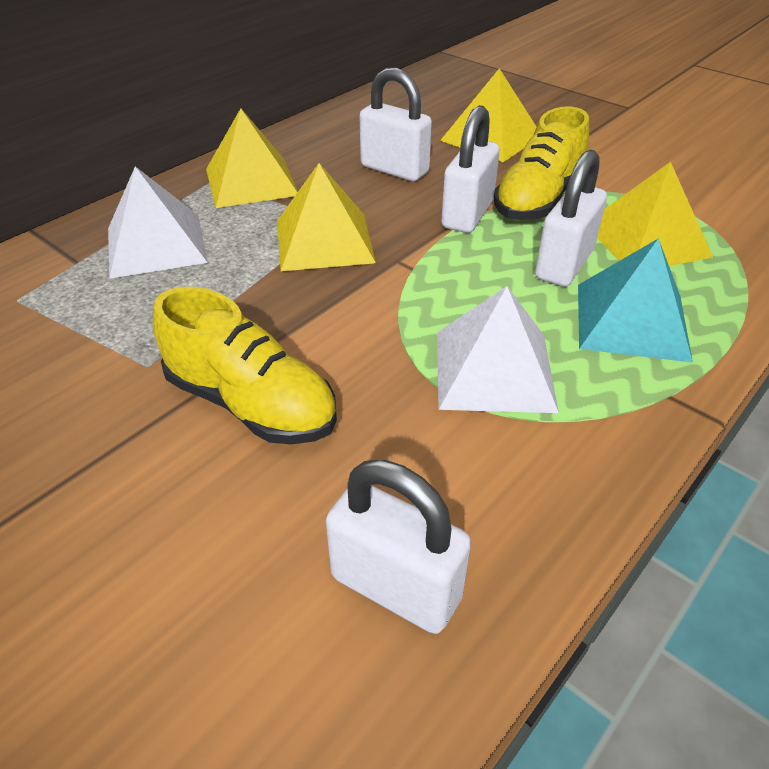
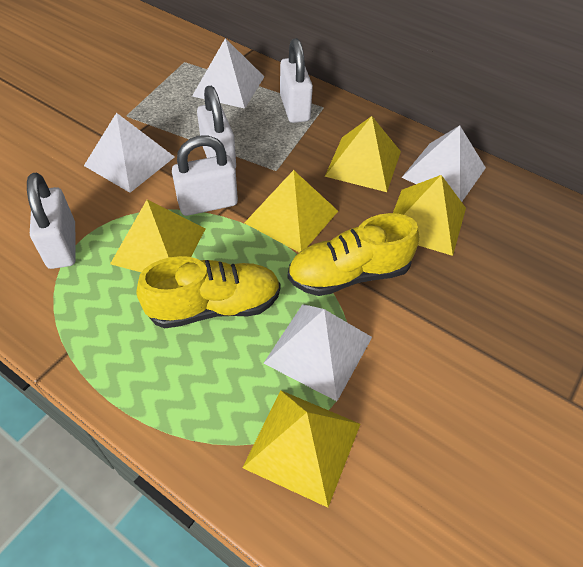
turquoise pyramid: 1 -> 0
white pyramid: 2 -> 4
yellow pyramid: 4 -> 5

